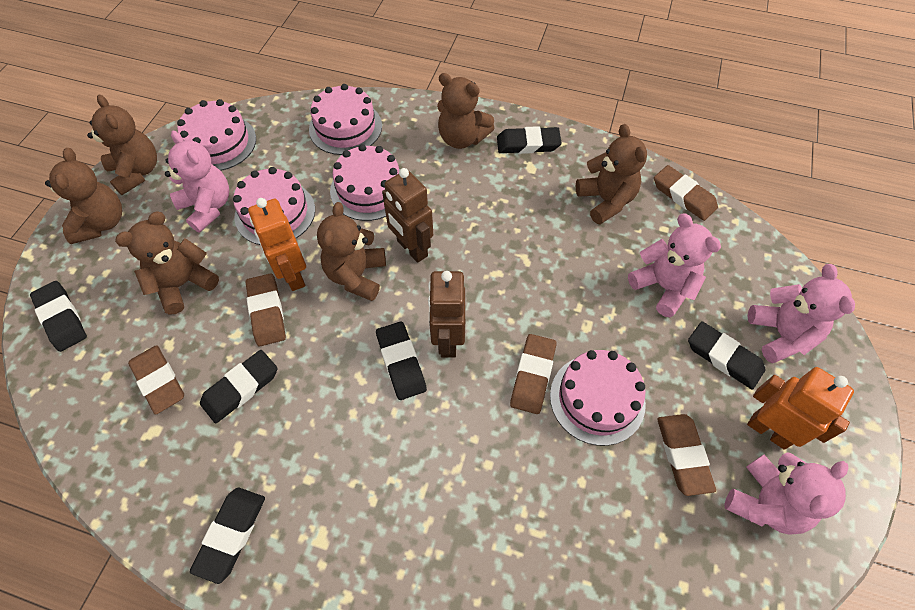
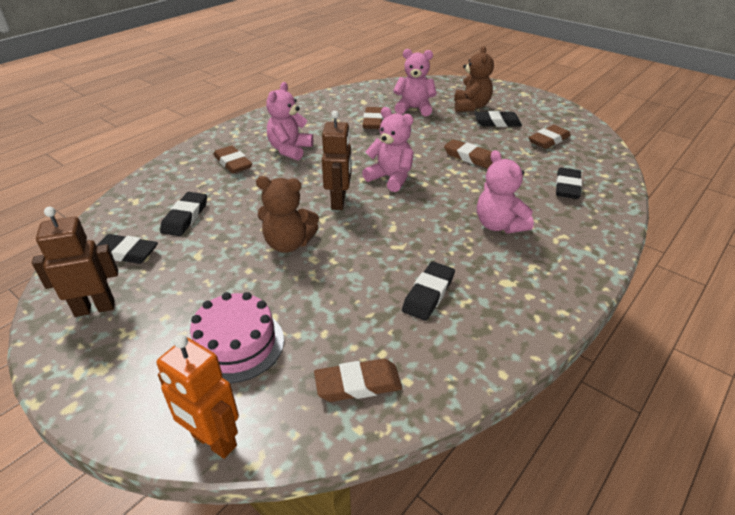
black eraser: 6 -> 5
brown teddy bear: 6 -> 2
orange robot: 2 -> 1
pink cake: 5 -> 1

